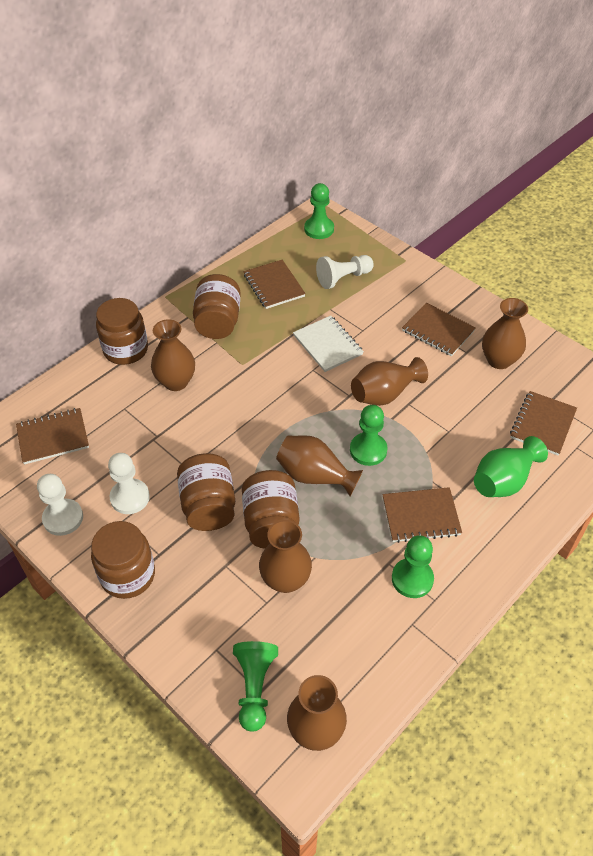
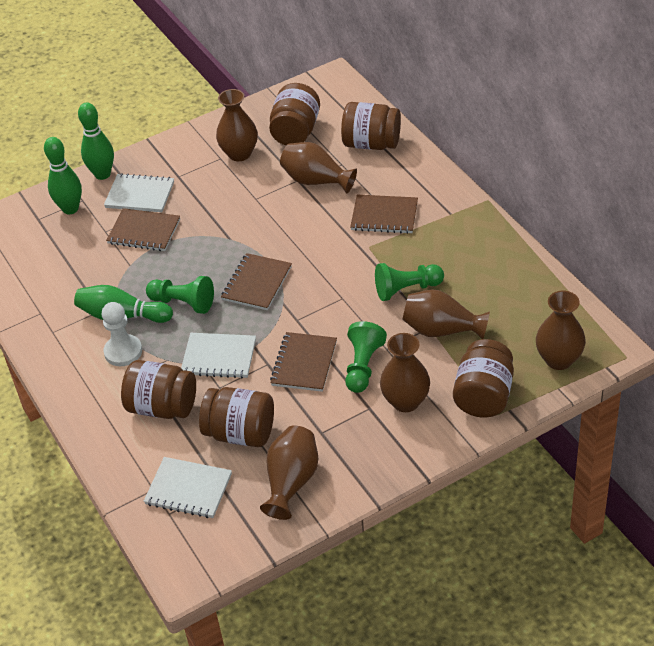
brown notebook: 5 -> 4
green bowling pin: 0 -> 3
green pawn: 4 -> 3
green vase: 1 -> 0
white notebook: 1 -> 3
white pawn: 3 -> 1

